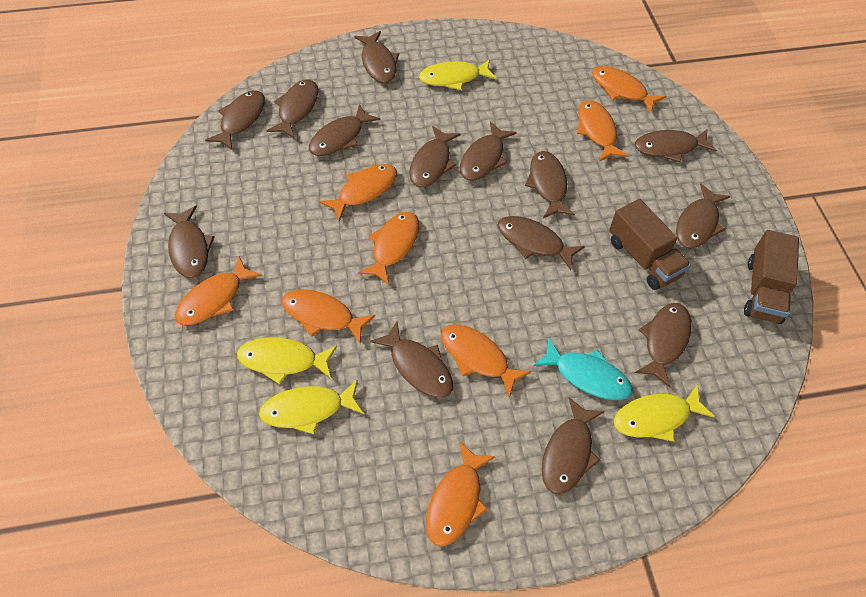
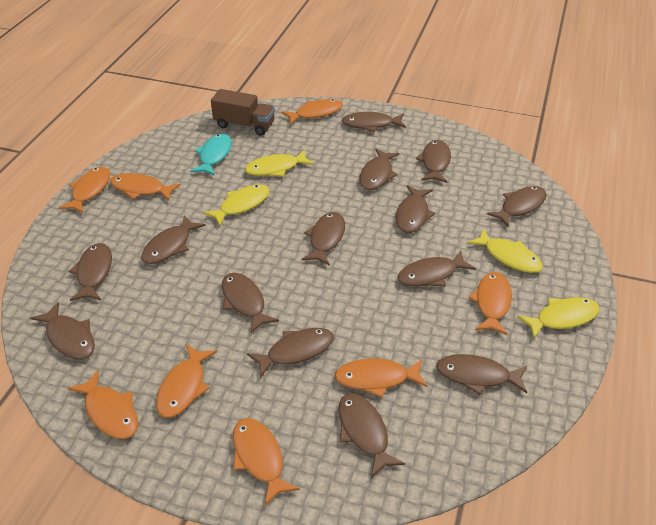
brown truck: 2 -> 1

